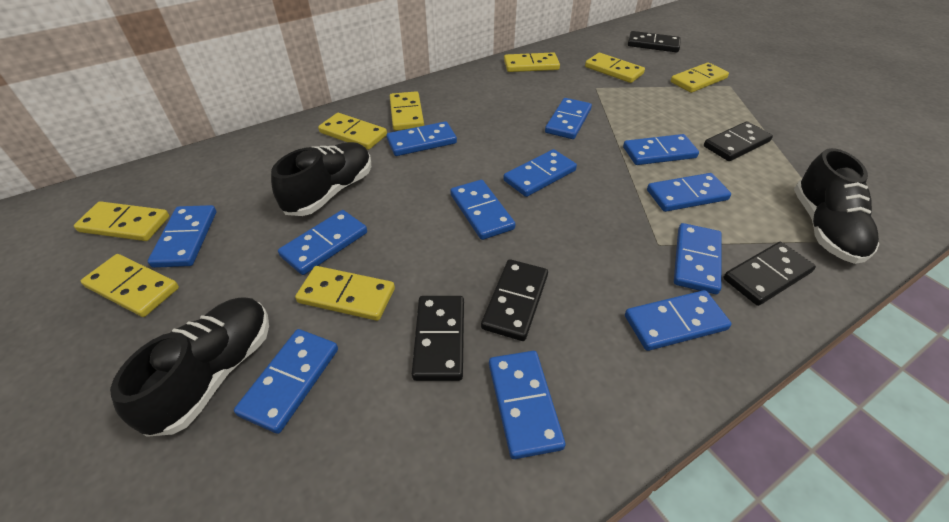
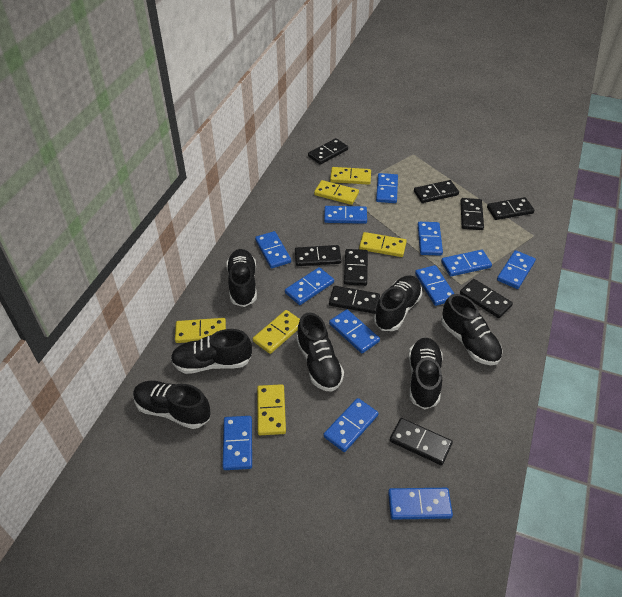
black domino: 5 -> 9
black shoe: 3 -> 7
yellow domino: 8 -> 6

